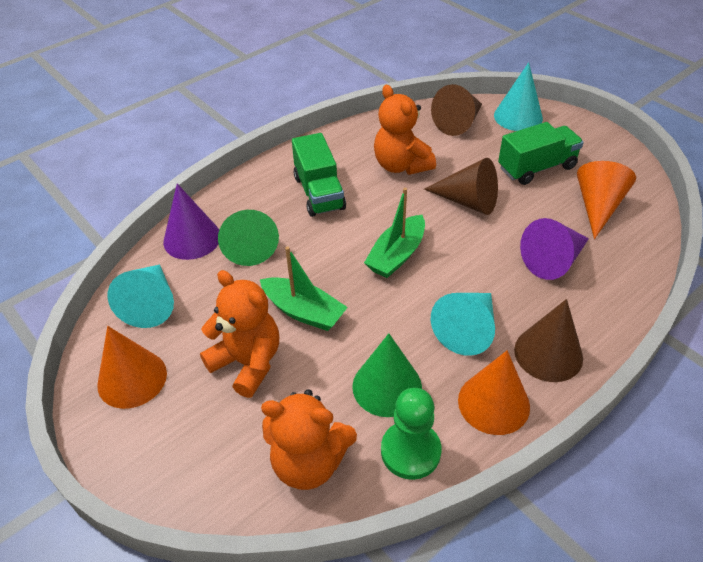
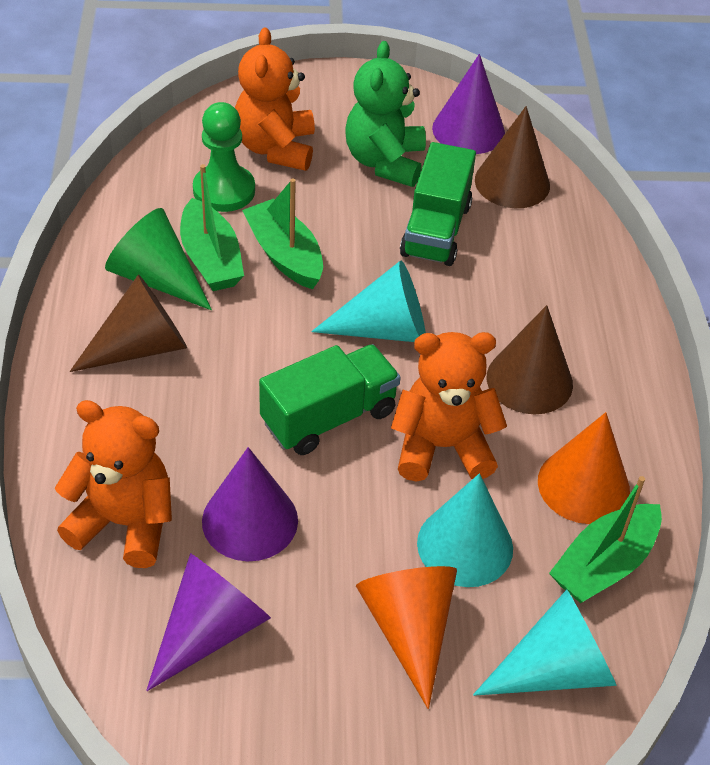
green boat: 2 -> 3
green cone: 2 -> 1
green teddy bear: 0 -> 1
orange cone: 3 -> 2
purple cone: 2 -> 3

